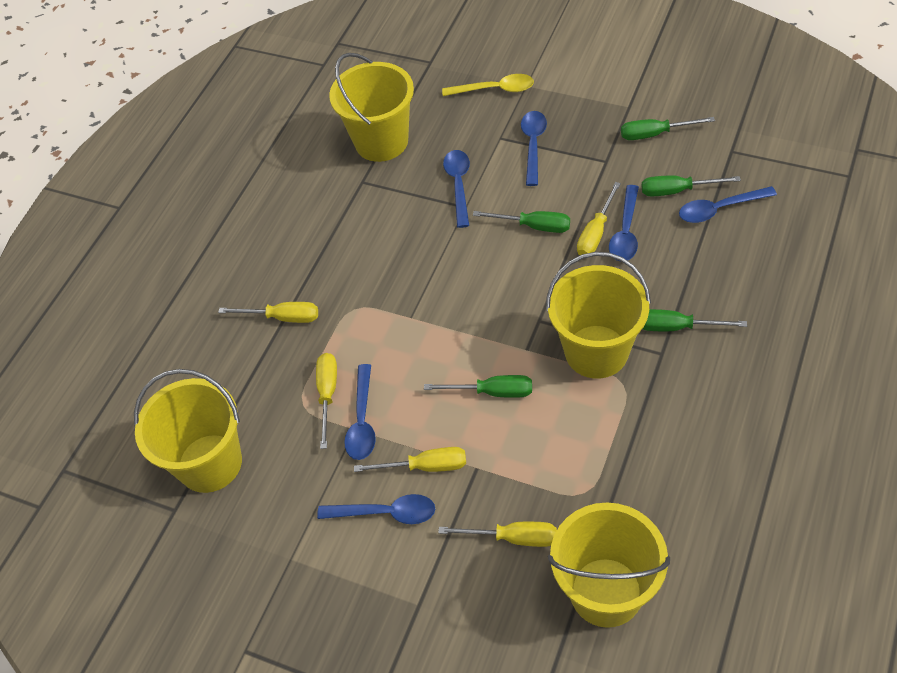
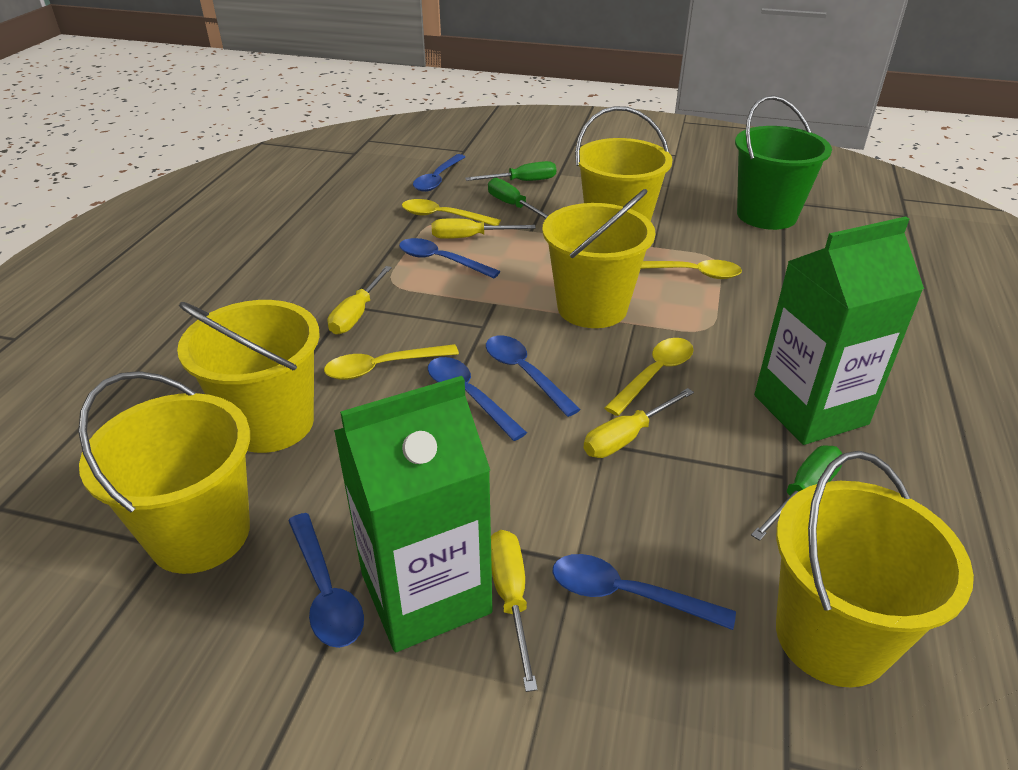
green bucket: 0 -> 1
green carton: 0 -> 2
green screwdriver: 5 -> 3
yellow bucket: 4 -> 5
yellow screwdriver: 5 -> 4
yellow spoon: 1 -> 4

